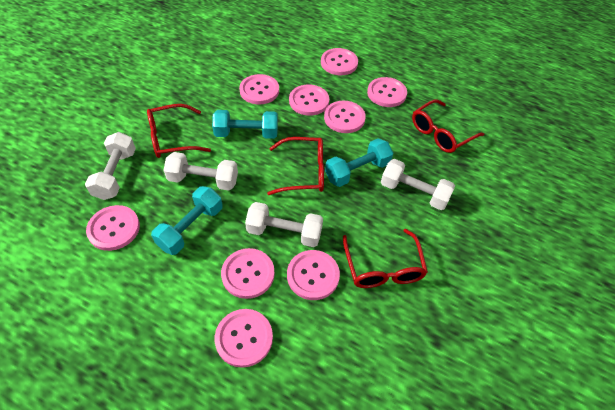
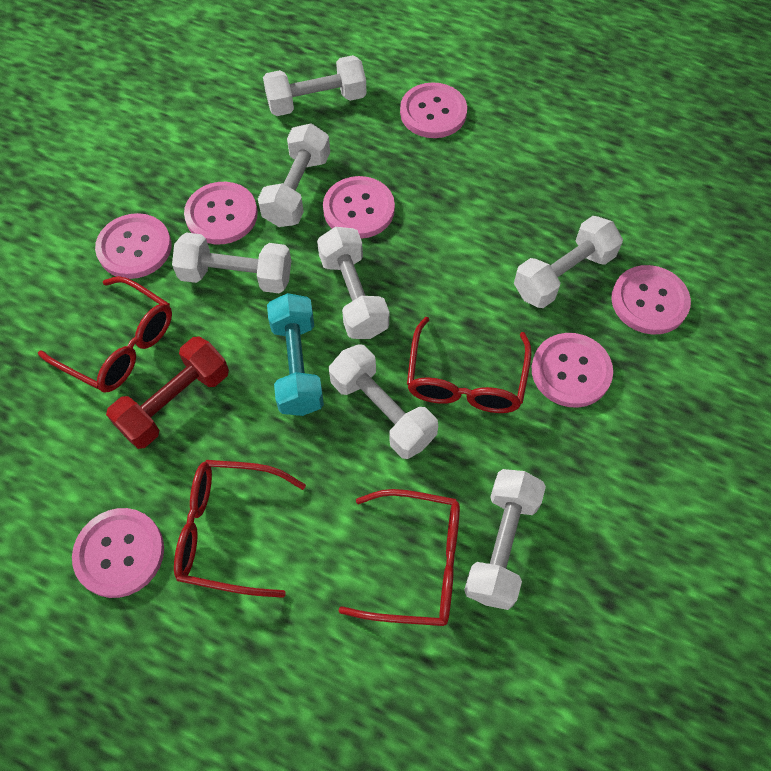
pink button: 9 -> 7
red dumbbell: 0 -> 1
turquoise dumbbell: 3 -> 1
white dumbbell: 4 -> 7

